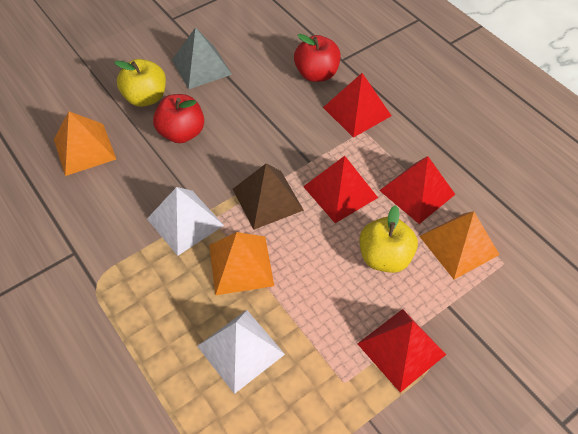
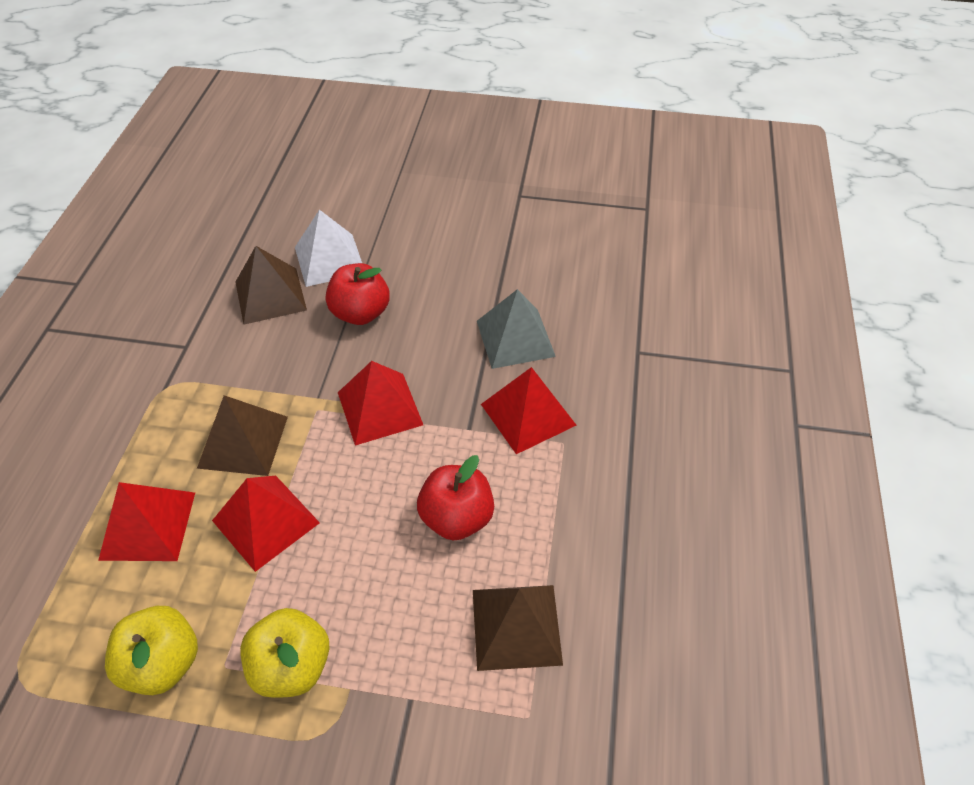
brown pyramid: 1 -> 3
orange pyramid: 3 -> 0
white pyramid: 2 -> 1

